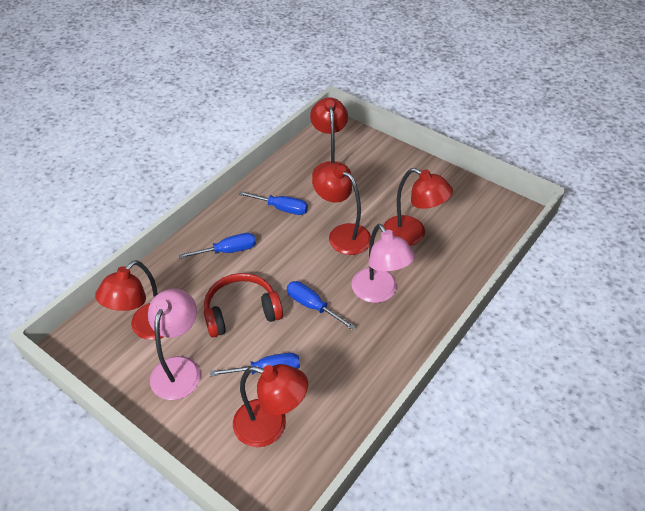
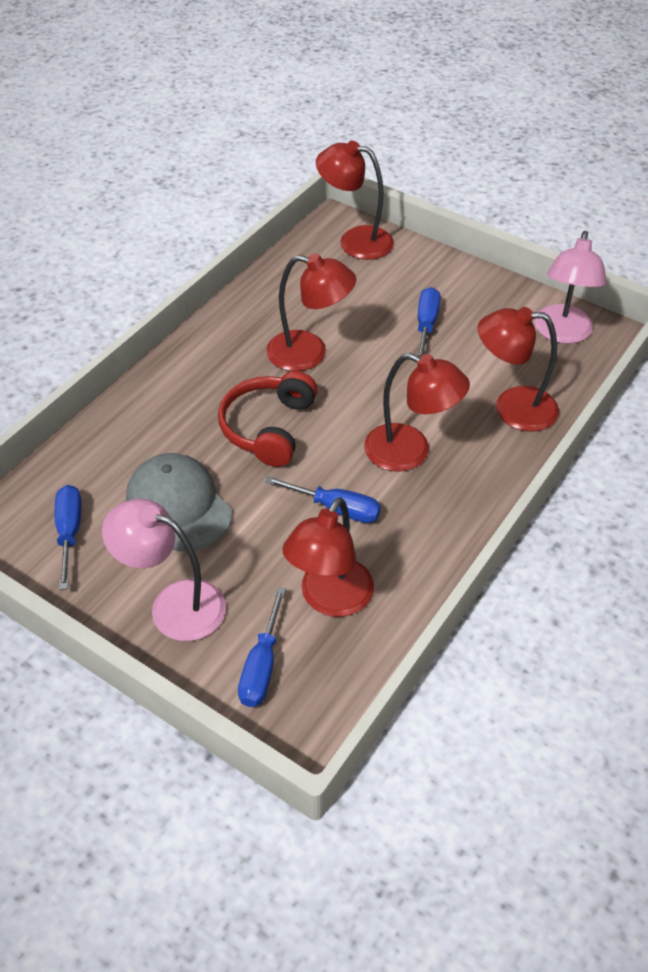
grey cap: 0 -> 1

